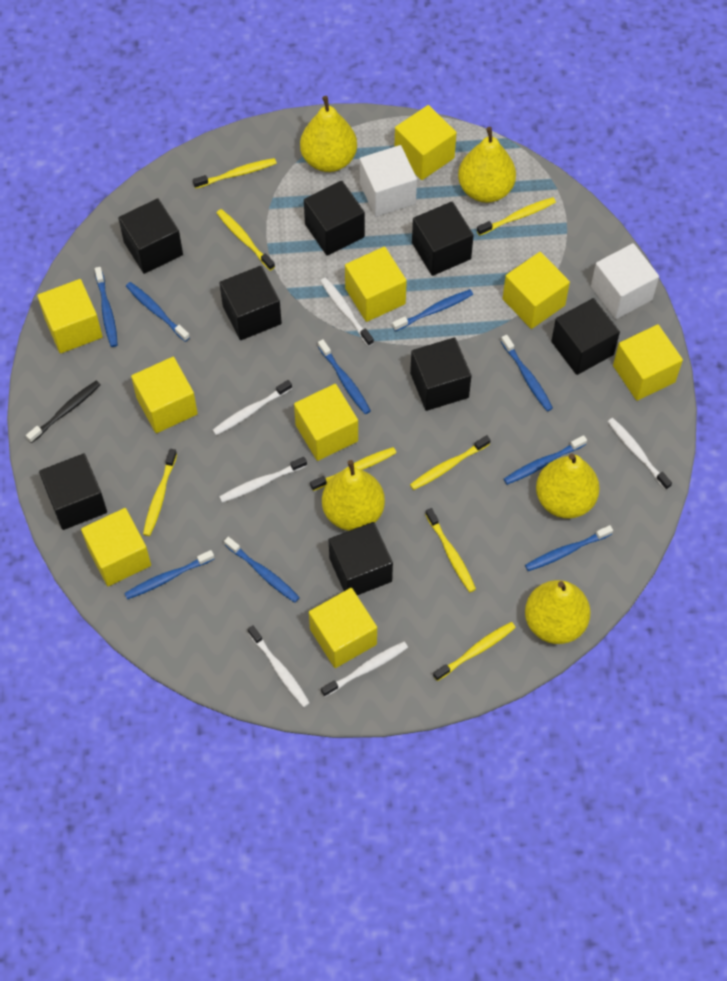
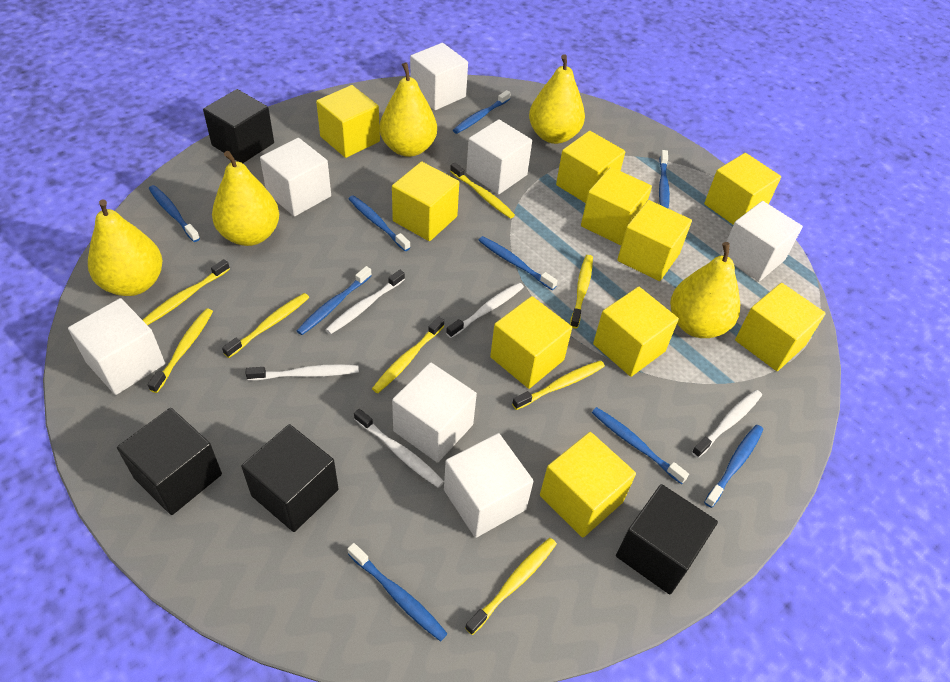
black cube: 8 -> 4
black toothbrush: 1 -> 0
white cube: 2 -> 7
white toothbrush: 6 -> 5
yellow cube: 9 -> 10

